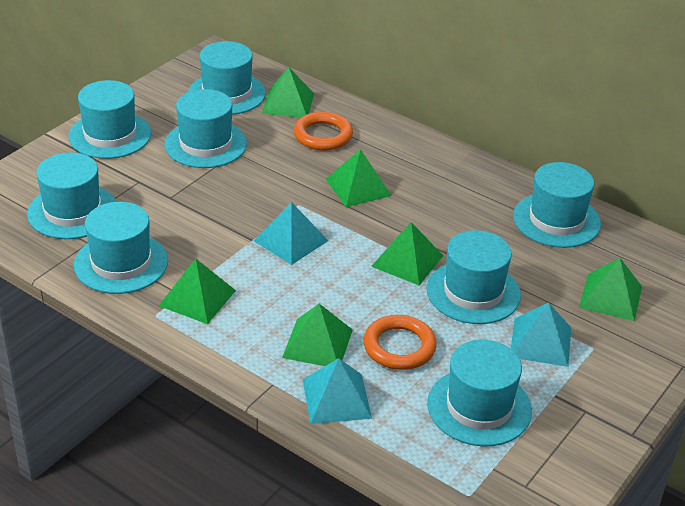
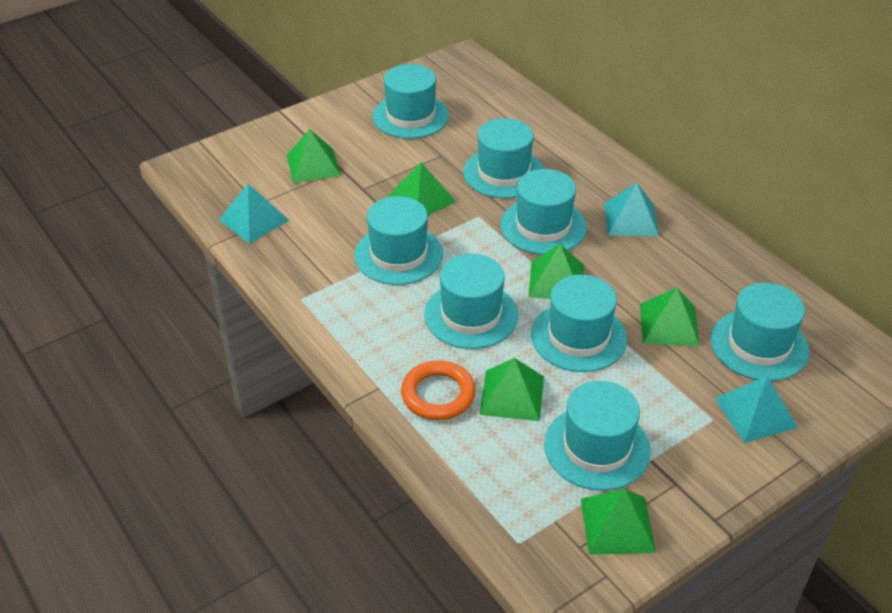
orange ring: 2 -> 1

